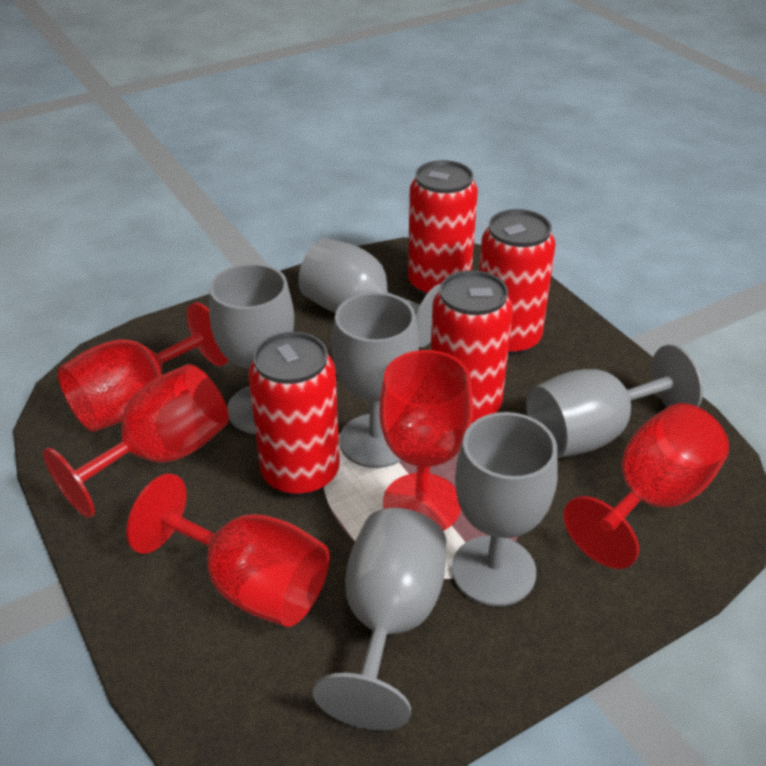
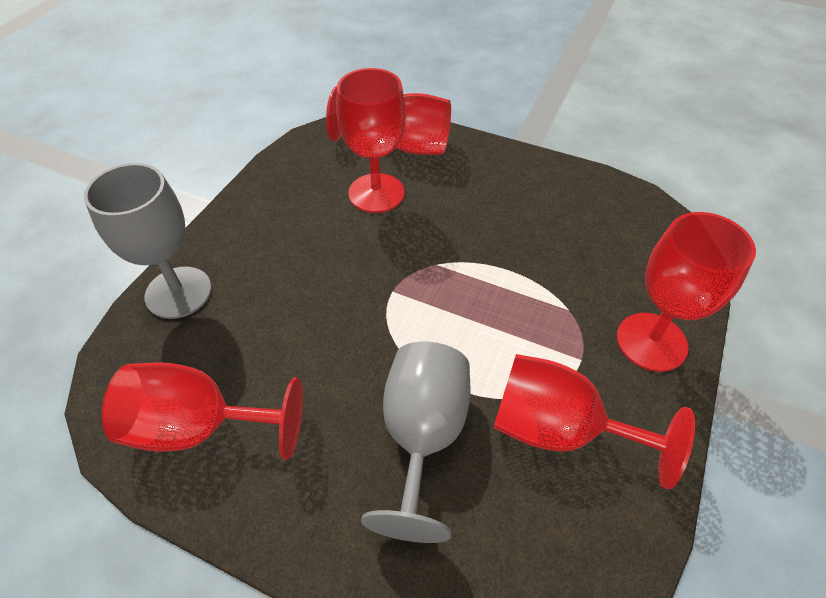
grey goblet: 6 -> 2
red can: 4 -> 0

